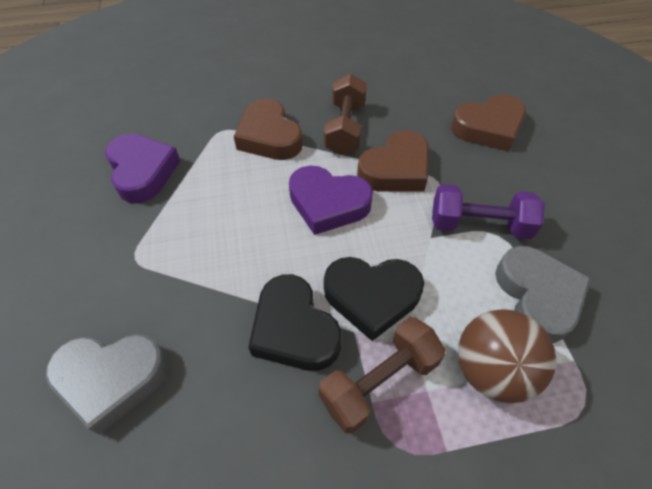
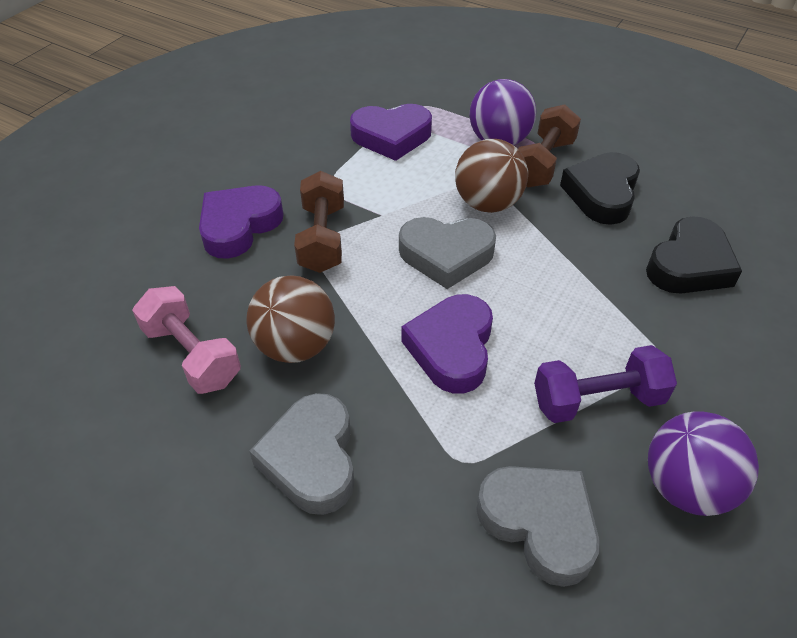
brown ball: 1 -> 2
brown heart: 3 -> 0
grey heart: 2 -> 3
pink dumbbell: 0 -> 1
purple ball: 0 -> 2
purple heart: 2 -> 3

